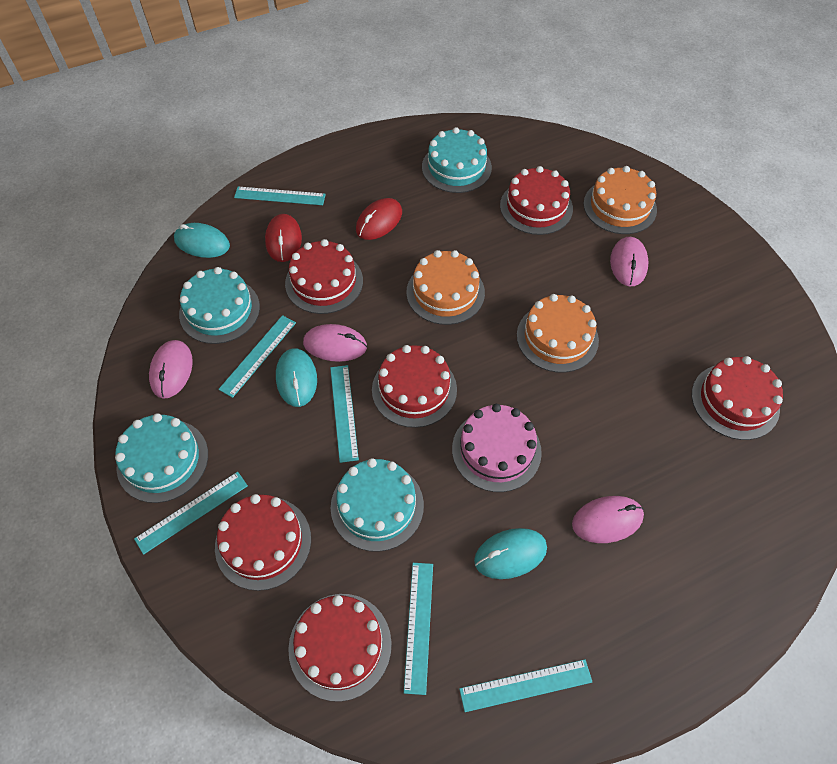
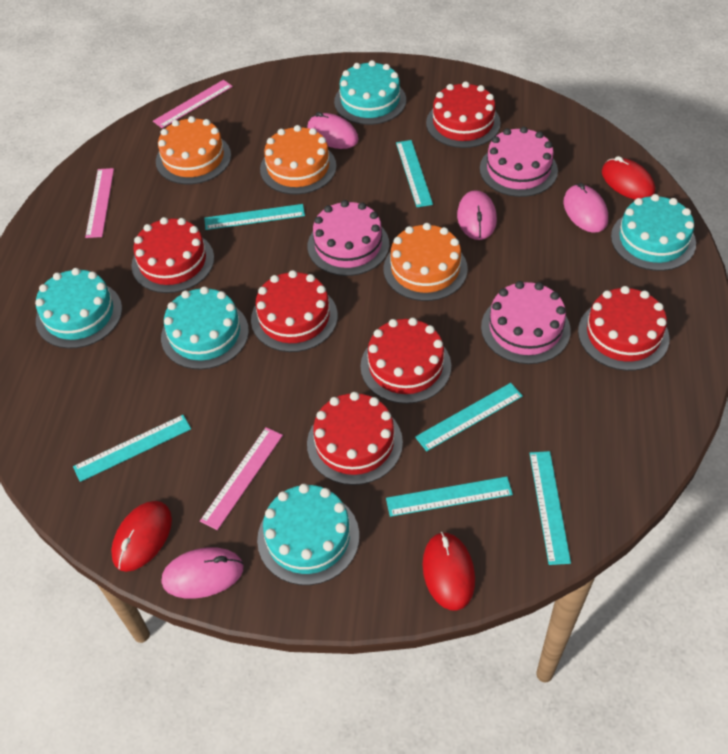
pink cake: 1 -> 3
pink ruler: 0 -> 3
red mouse: 2 -> 3
turquoise cake: 4 -> 5
turquoise mouse: 3 -> 0

